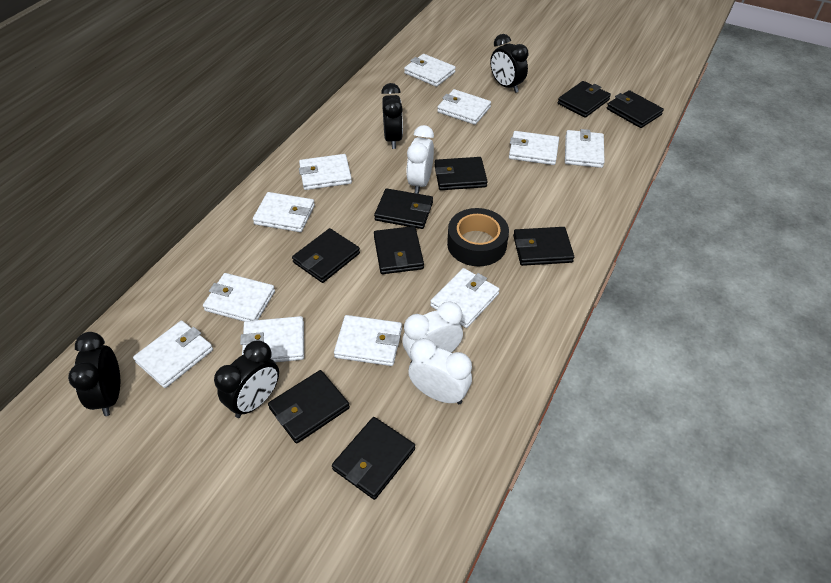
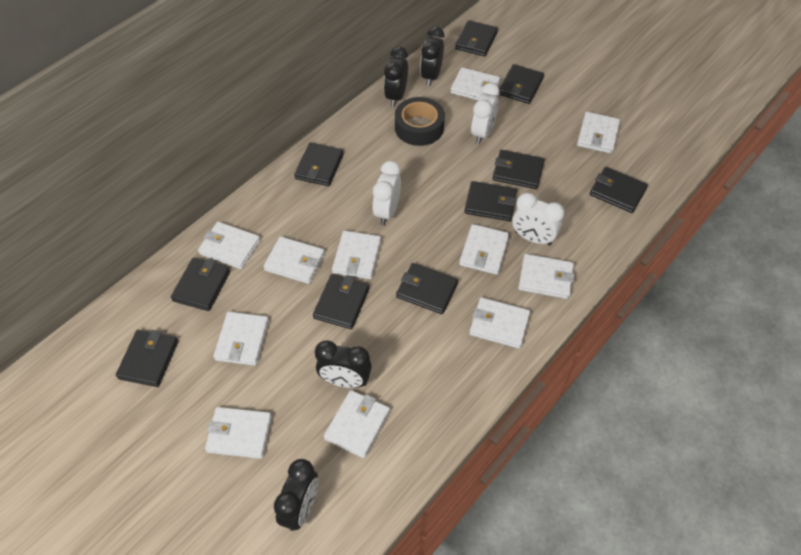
black wallet: 9 -> 10

